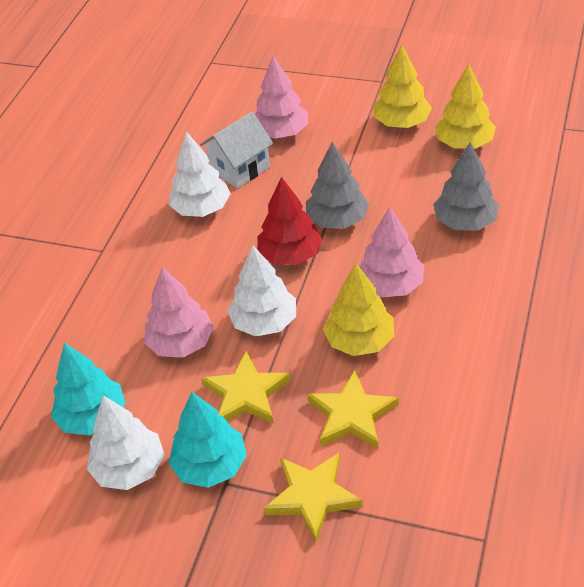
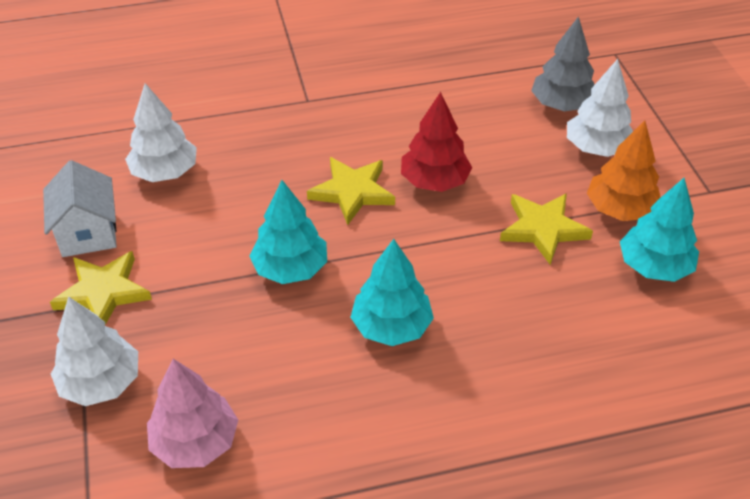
grey tree: 2 -> 1
orange tree: 0 -> 1
pink tree: 3 -> 1
turquoise tree: 2 -> 3
yellow tree: 3 -> 0

